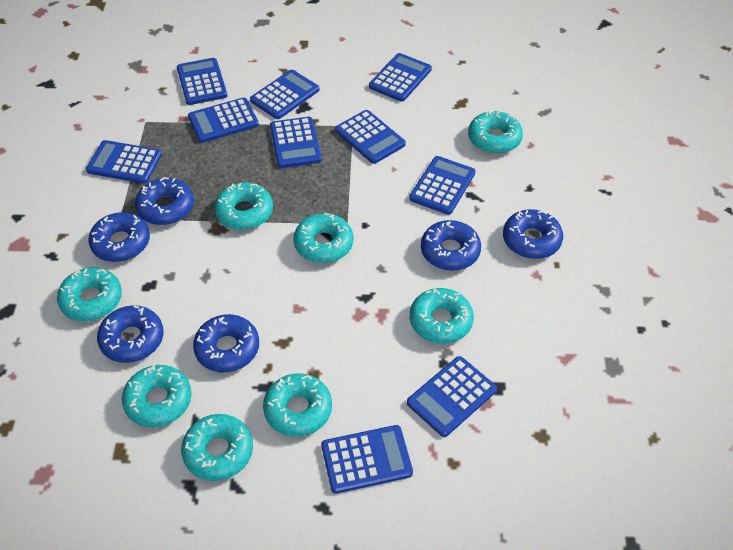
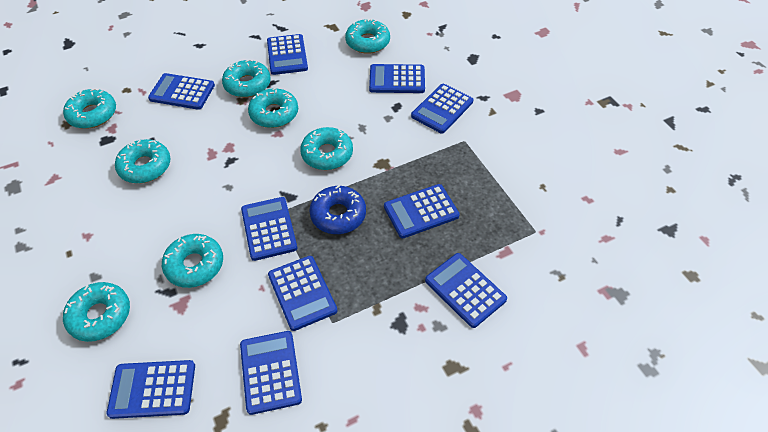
blue donut: 6 -> 1

